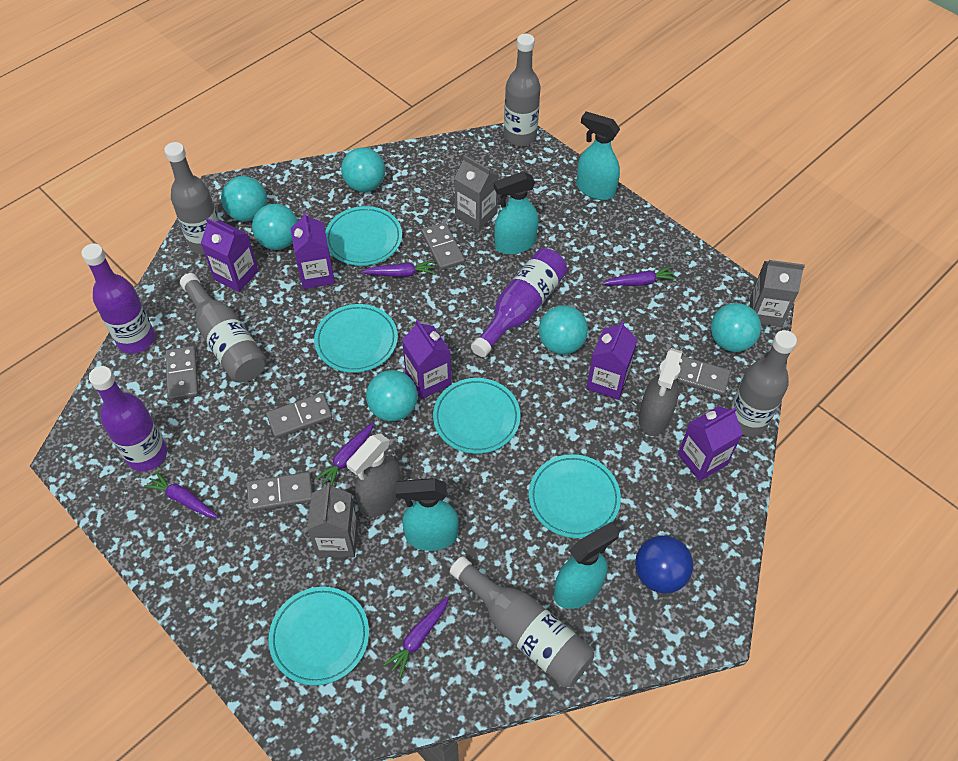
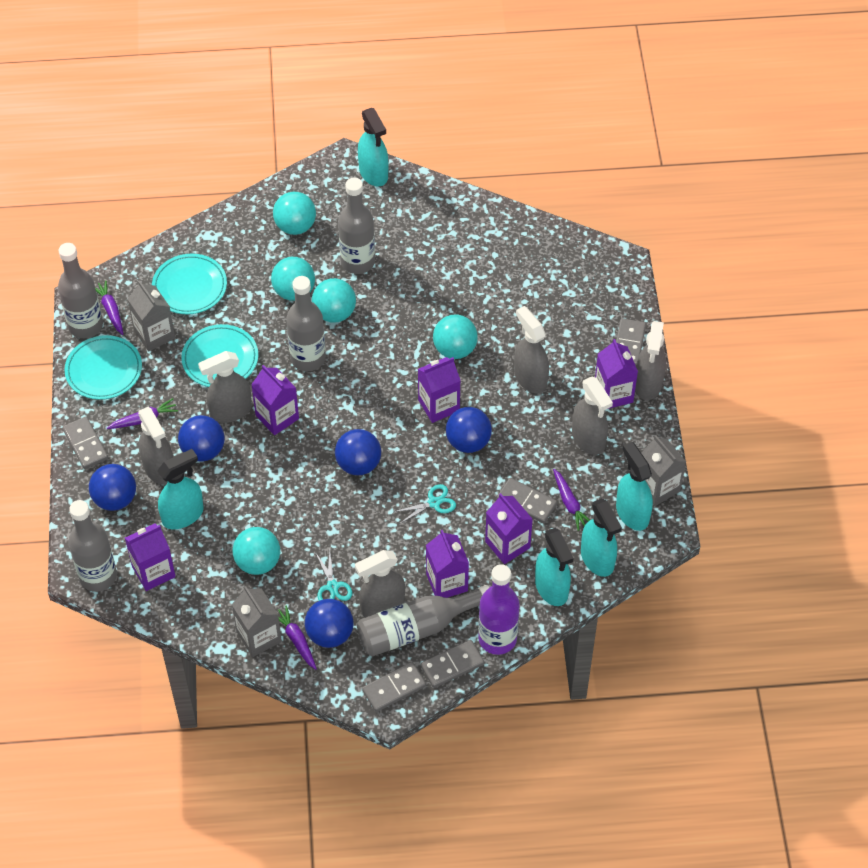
blue ball: 1 -> 5
grey spray bottle: 2 -> 6
purple bottle: 3 -> 1
purple carrot: 5 -> 4
purple carton: 5 -> 6
turquoise ball: 6 -> 5
turquoise plate: 5 -> 3
turquoise scissors: 0 -> 2
turquoise spray bottle: 4 -> 5

